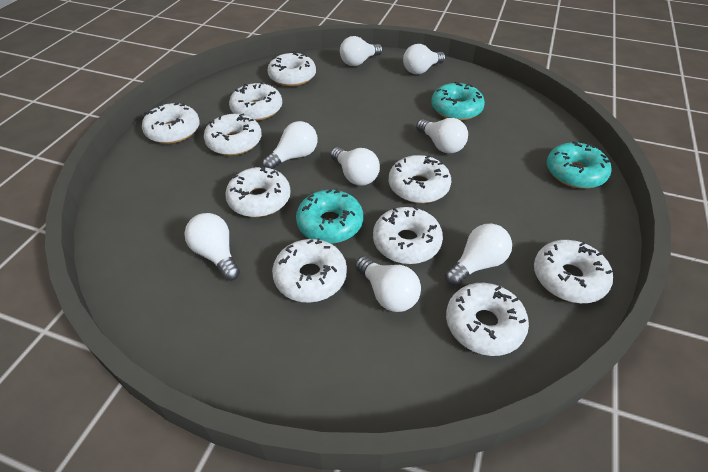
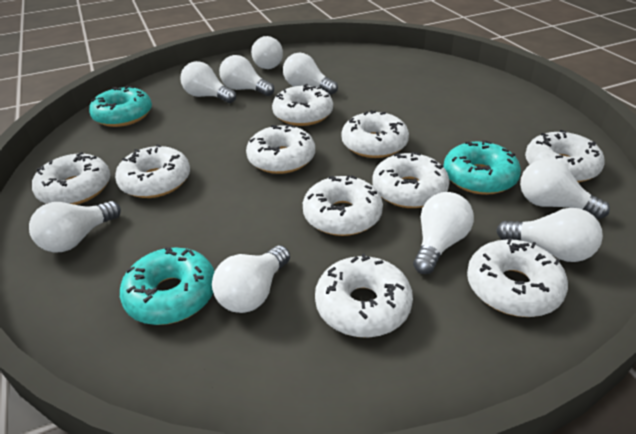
white light bulb: 8 -> 9

